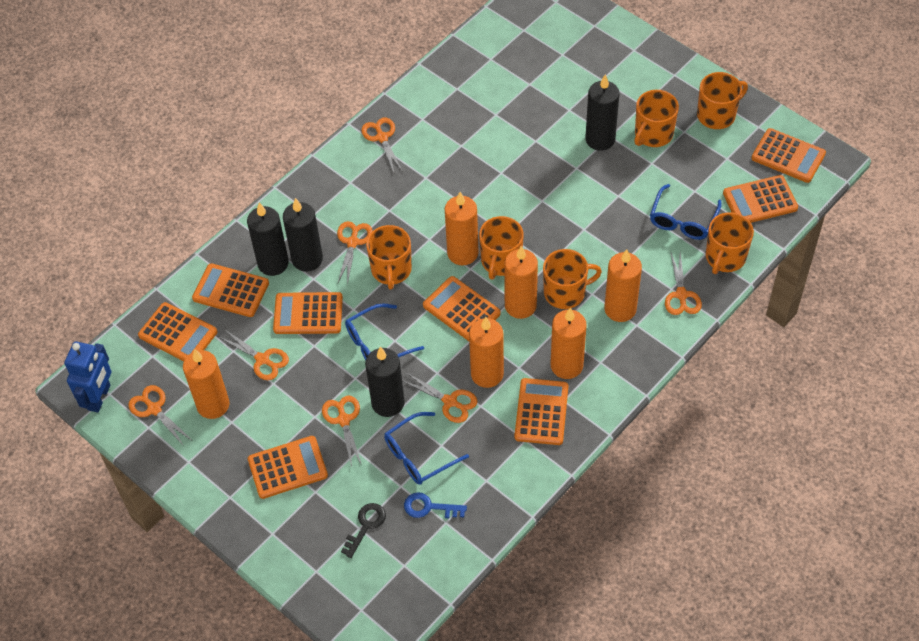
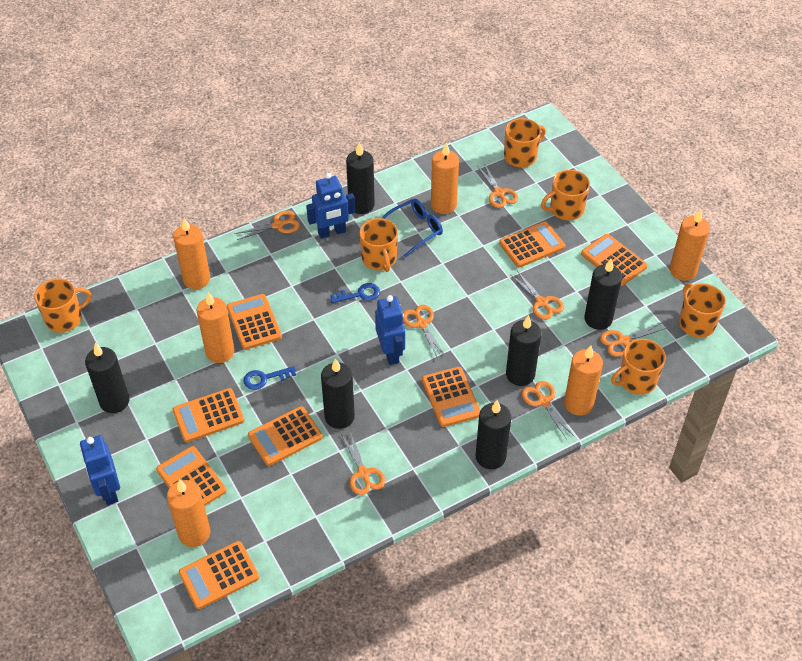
black candle: 4 -> 6
black key: 1 -> 0
blue glasses: 3 -> 1
blue key: 1 -> 2
blue robot: 1 -> 3

